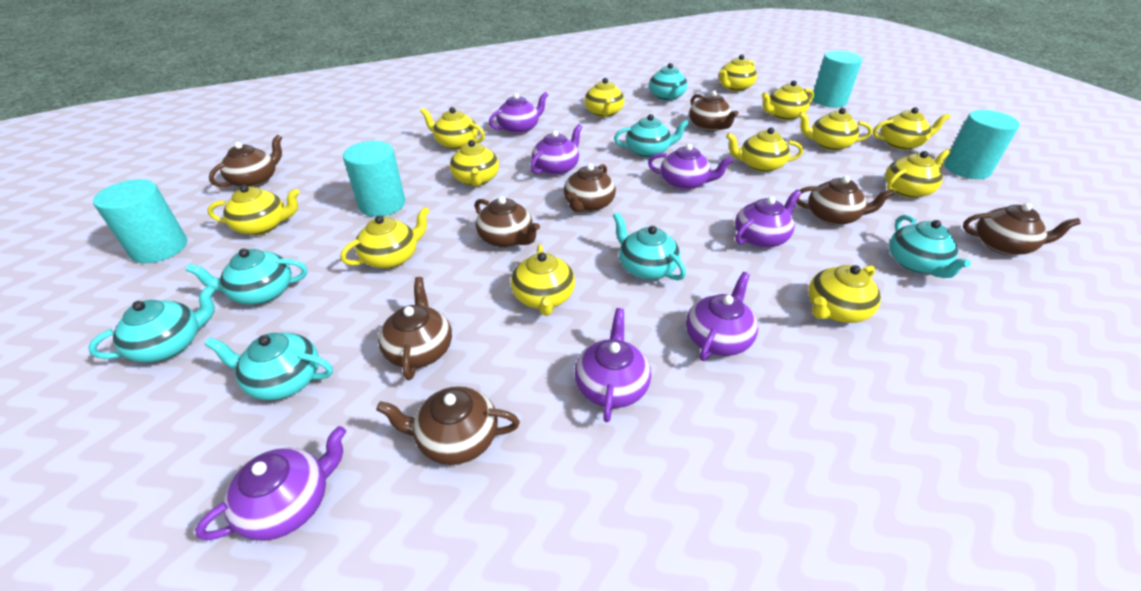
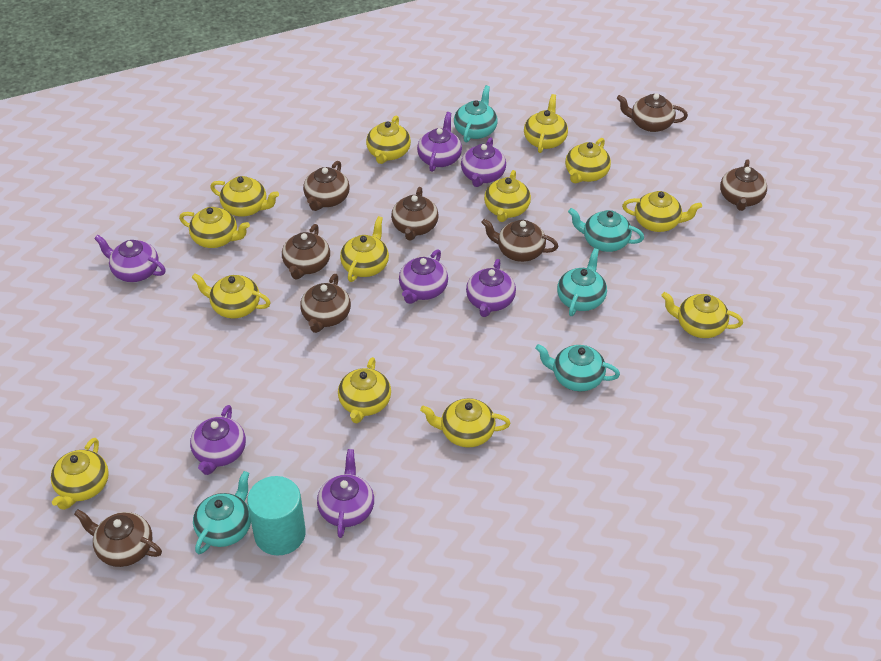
turquoise cylinder: 4 -> 1
turquoise teapot: 7 -> 5

